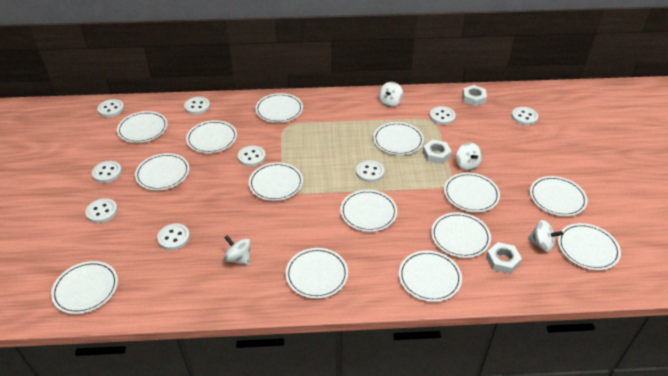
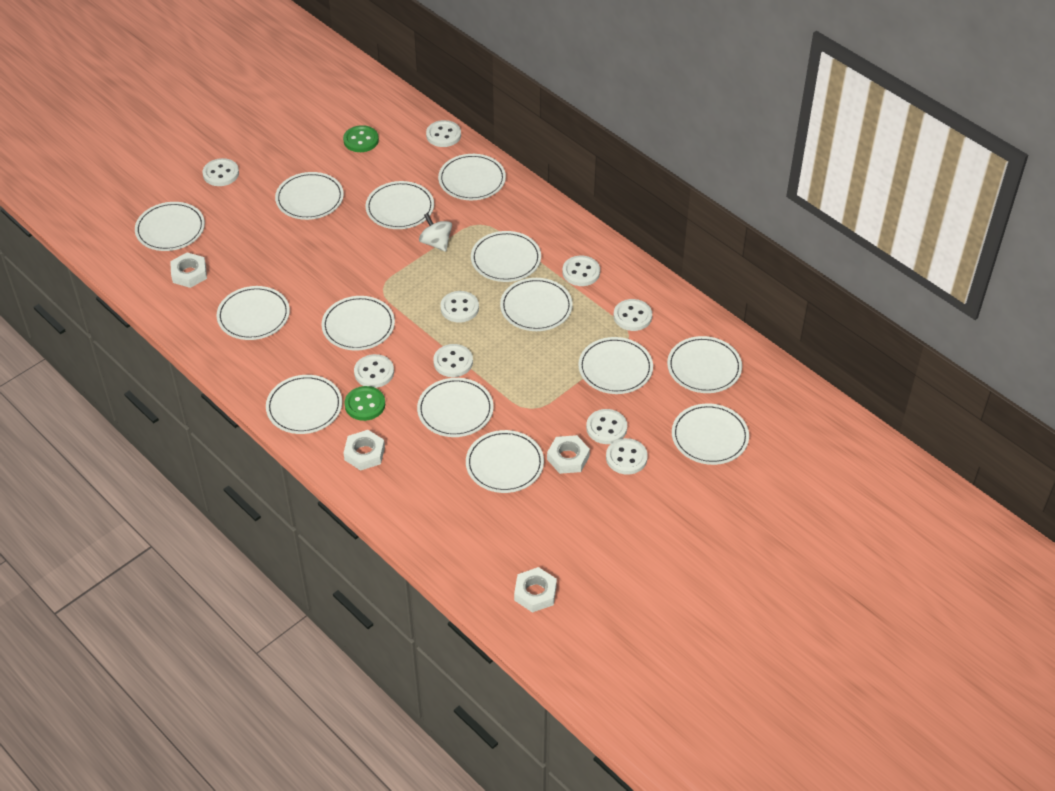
green button: 0 -> 2
white nut: 3 -> 4
white spinning top: 4 -> 1

